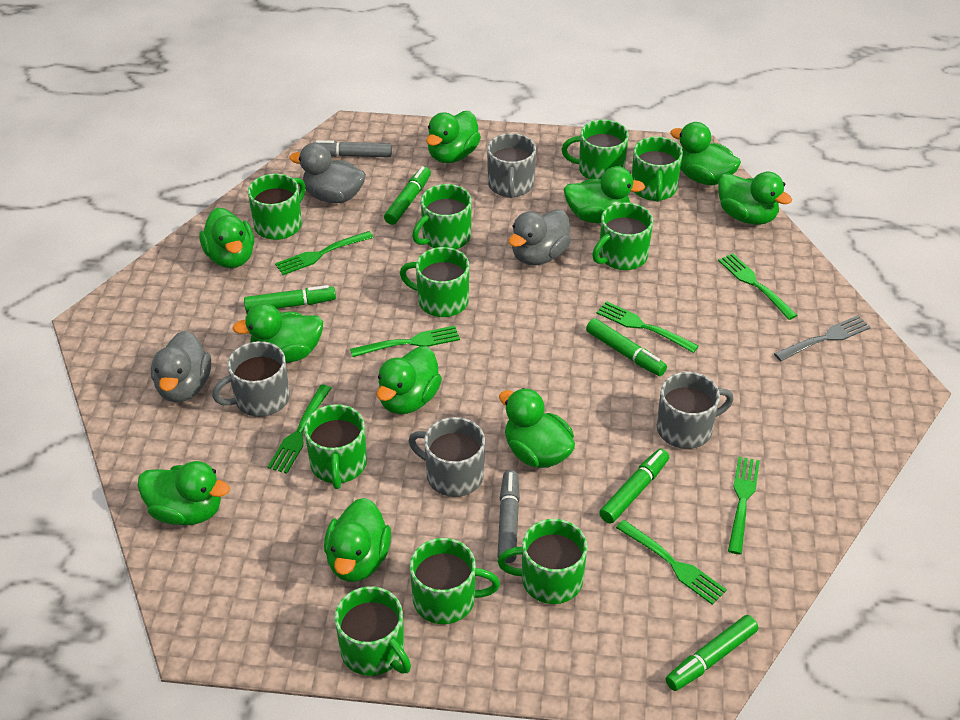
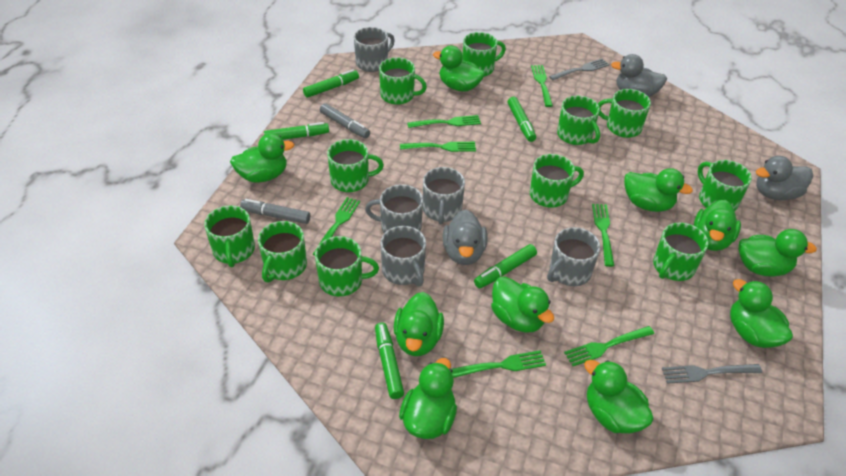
green mug: 10 -> 11
grey fork: 1 -> 2
grey mug: 4 -> 5

